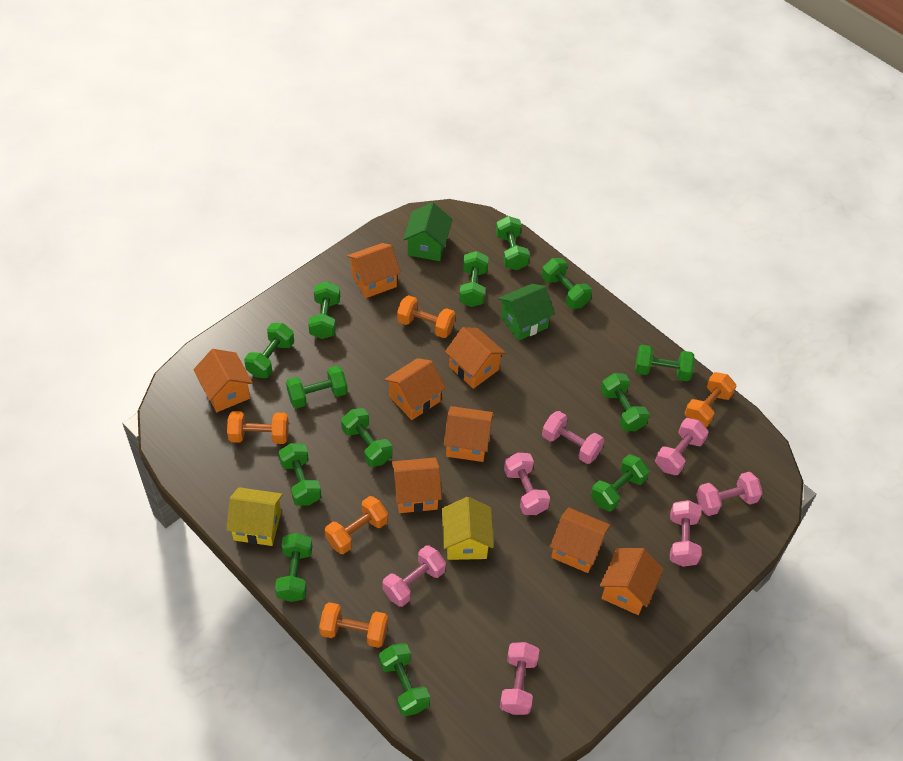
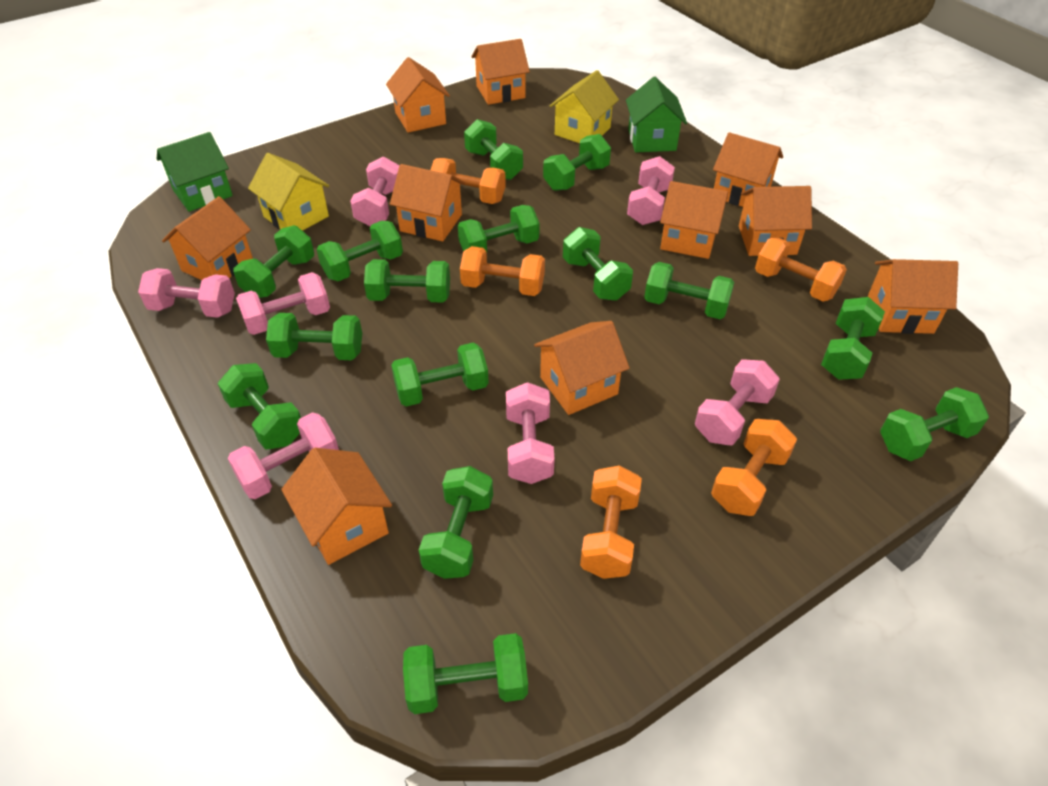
green dumbbell: 13 -> 15
orange house: 8 -> 10

